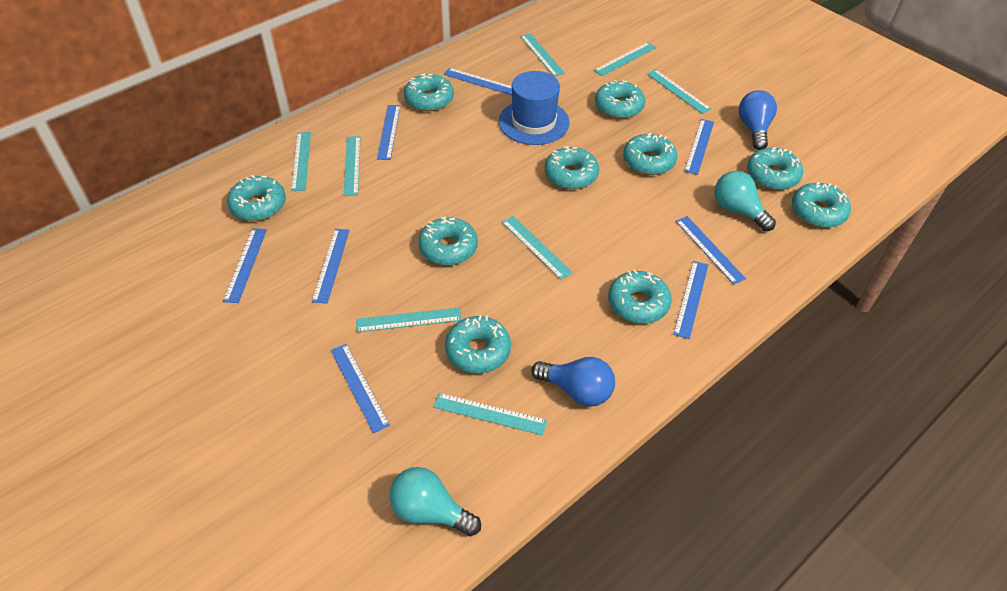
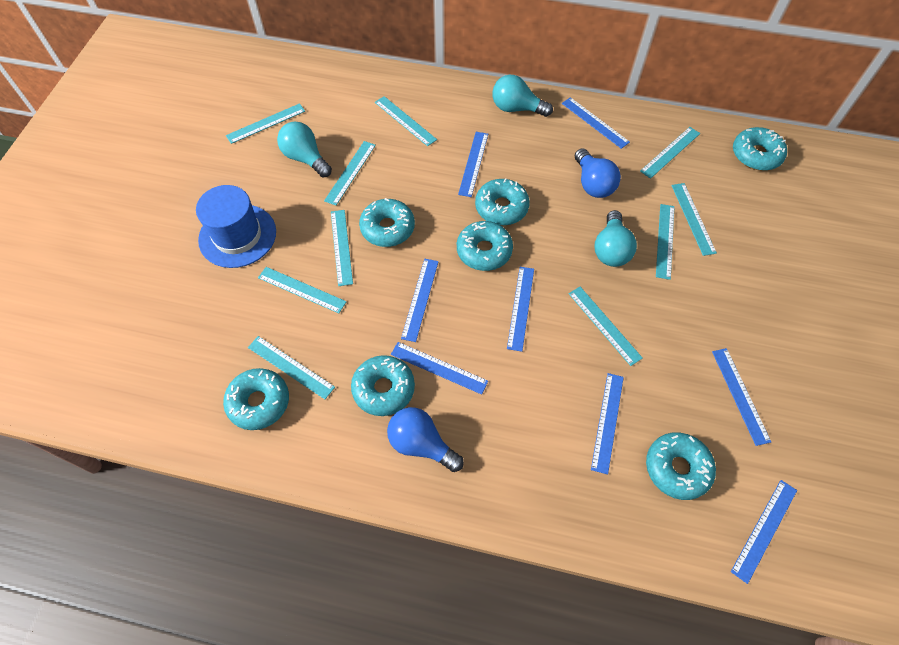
turquoise donut: 10 -> 7
turquoise light bulb: 2 -> 3
turquoise ruler: 8 -> 10

